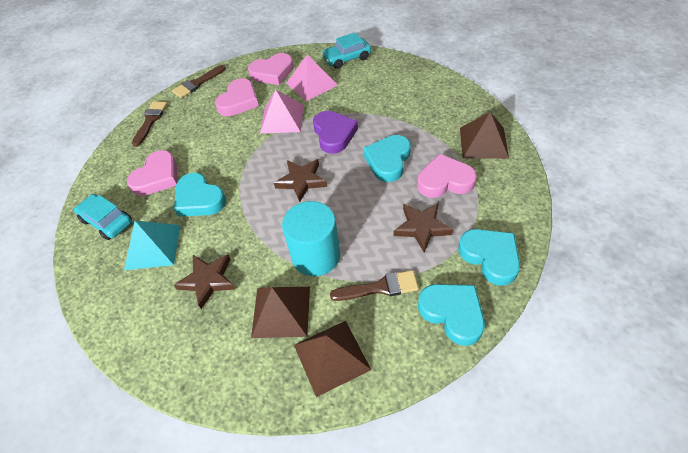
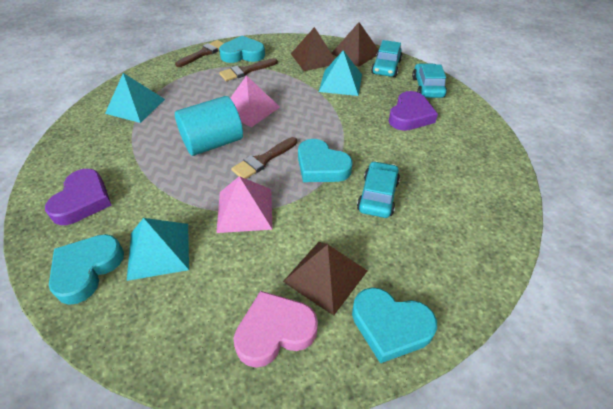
brown star: 3 -> 0
pink heart: 4 -> 1
purple heart: 1 -> 2
turquoise car: 2 -> 3
turquoise pyramid: 1 -> 3

